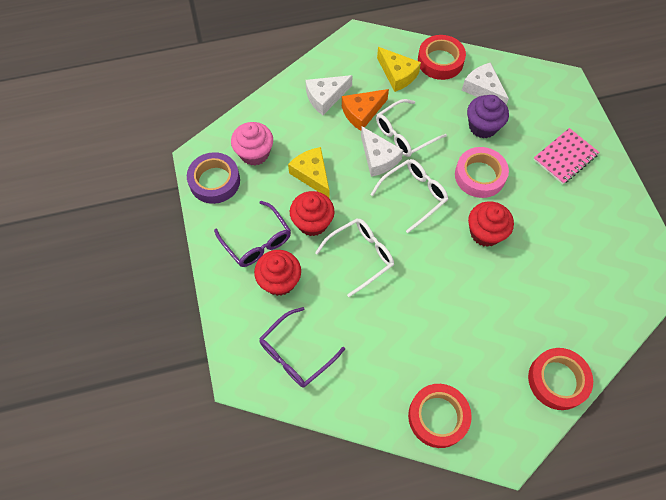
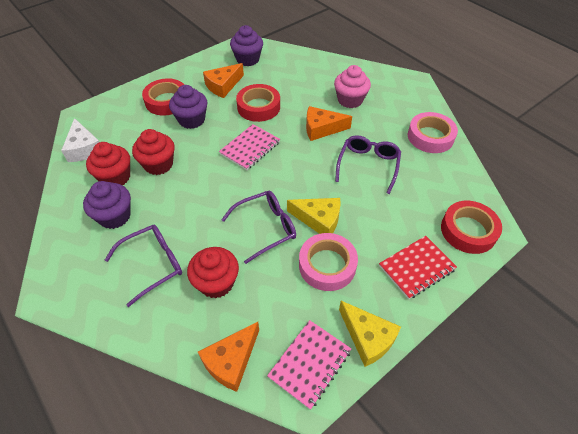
orange cheese: 1 -> 3
pink notebook: 1 -> 2
pink tape: 1 -> 2
purple cupcake: 1 -> 3
purple glasses: 2 -> 3
purple tape: 1 -> 0
red notebook: 0 -> 1
white cheese: 3 -> 1
white glasses: 3 -> 0

